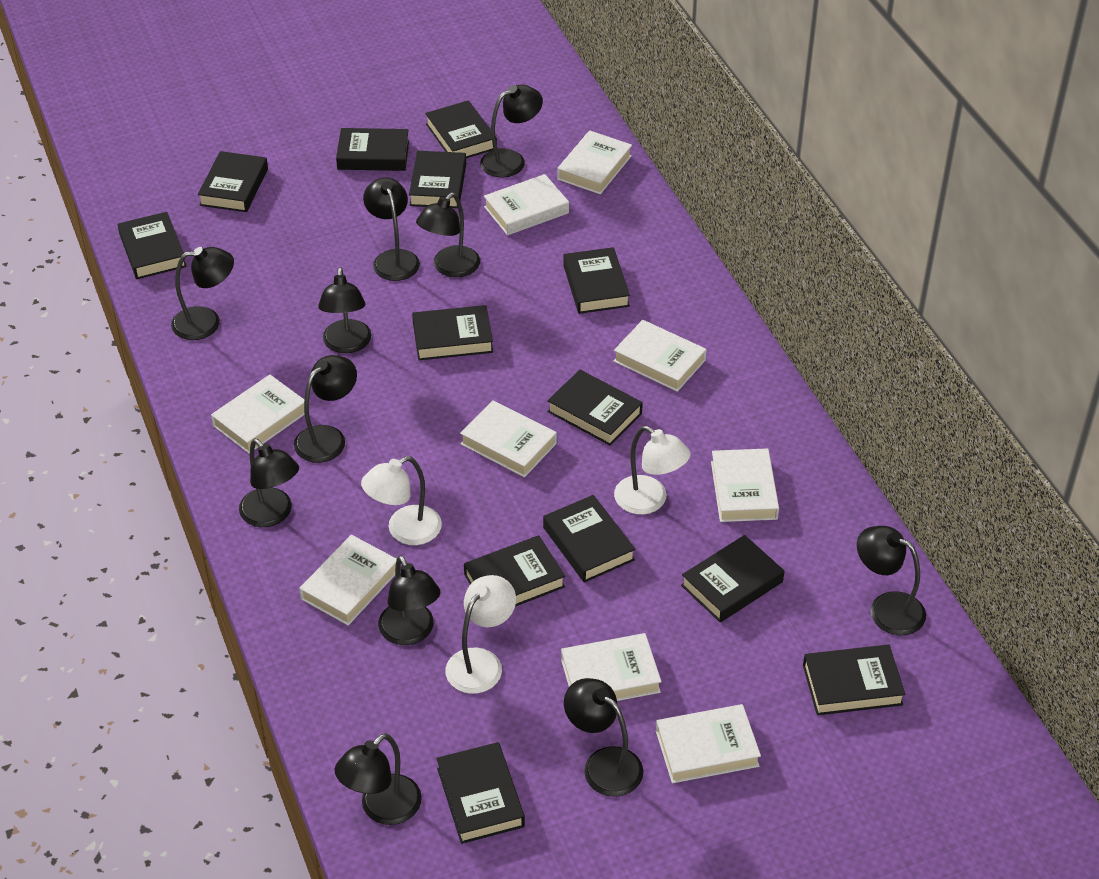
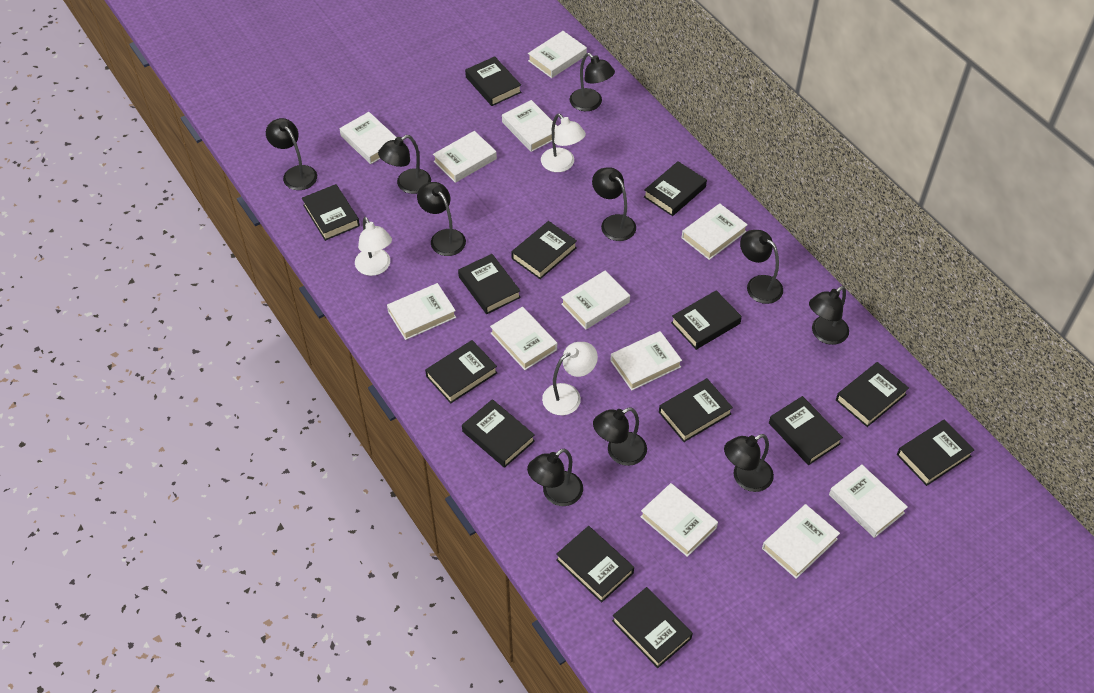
black book: 13 -> 14
black lamp: 11 -> 10
white book: 9 -> 12

